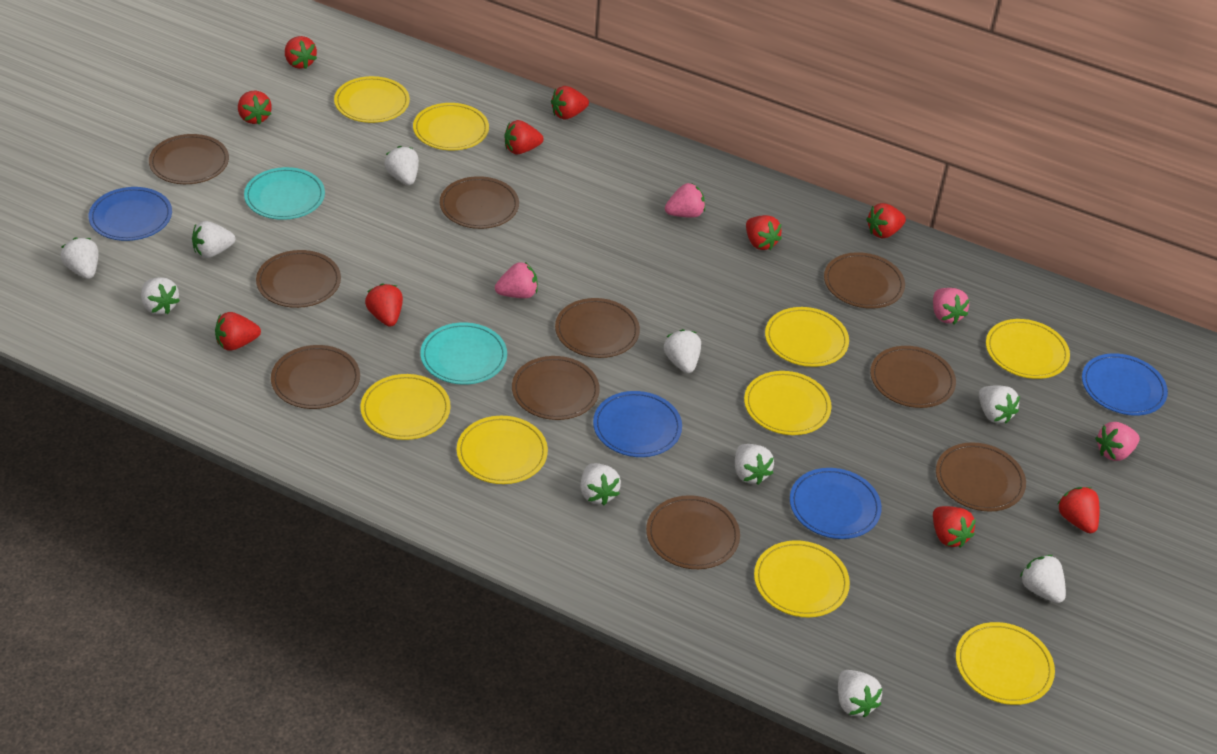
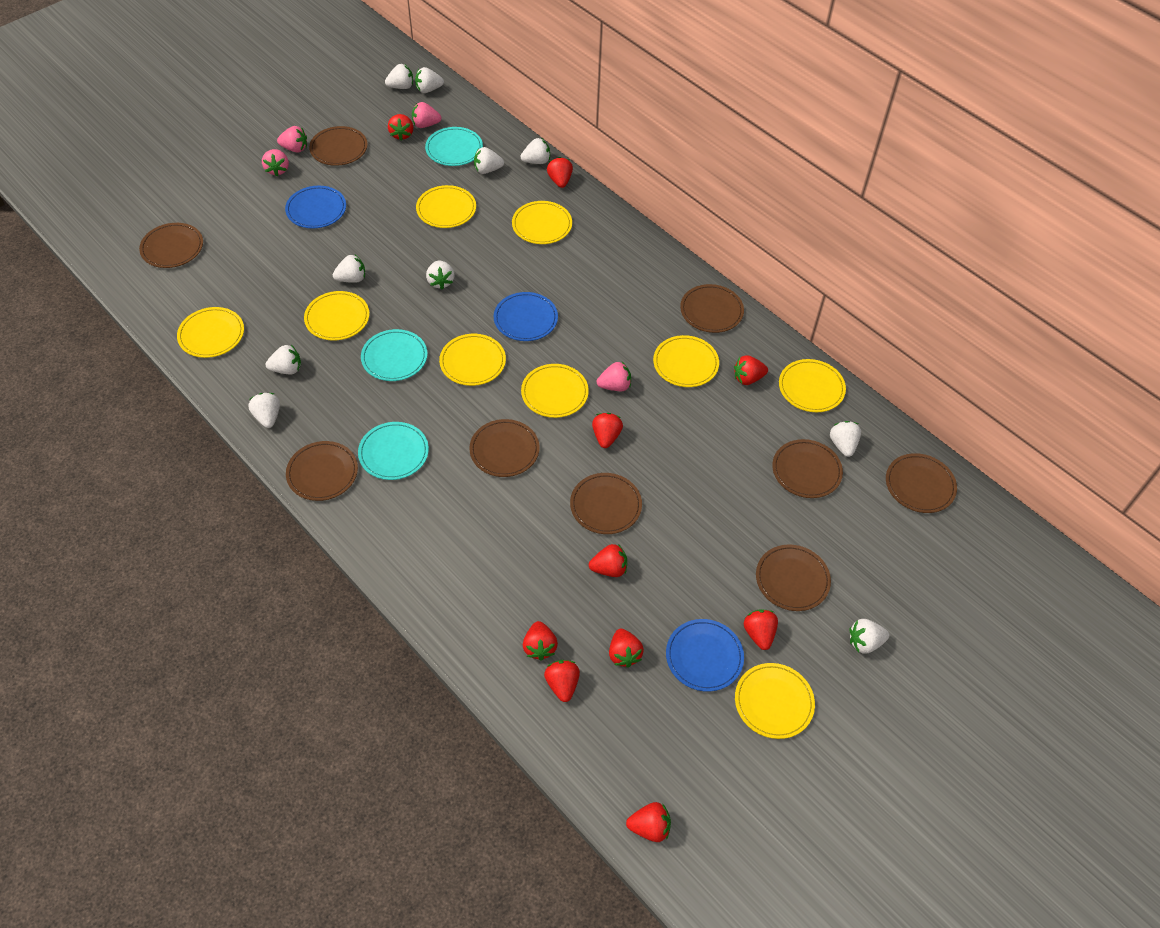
blue plate: 4 -> 3
brown plate: 10 -> 9
turquoise plate: 2 -> 3

